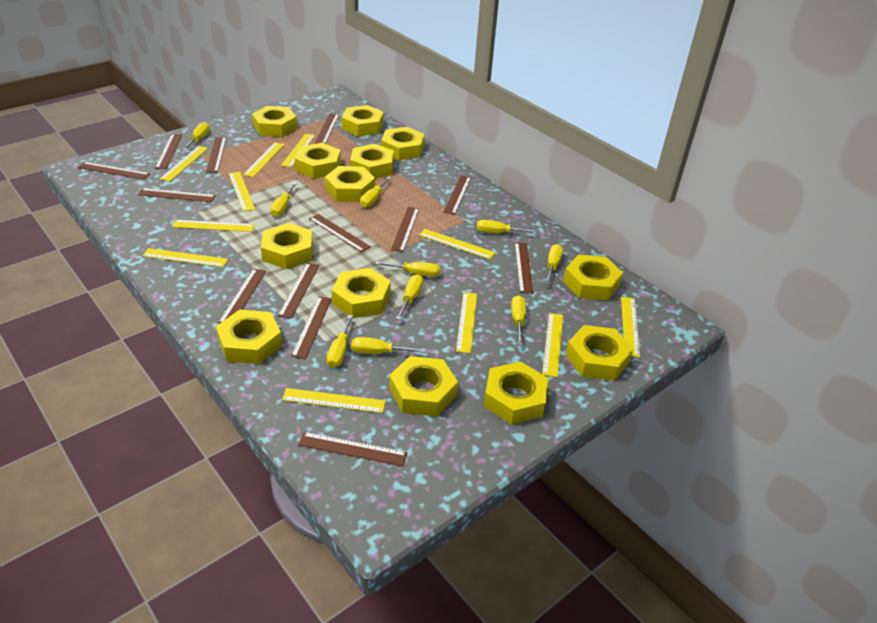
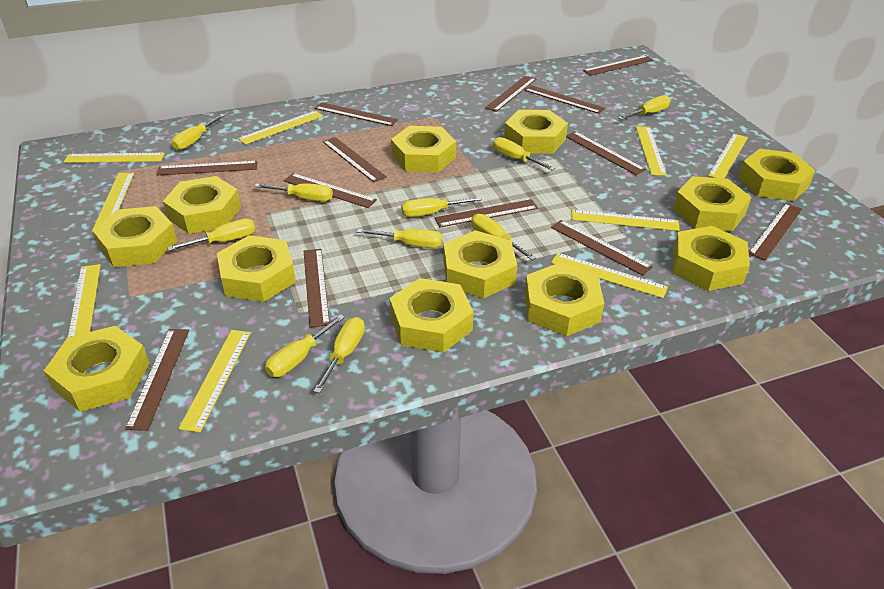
yellow nut: 13 -> 12
yellow ruler: 11 -> 9

